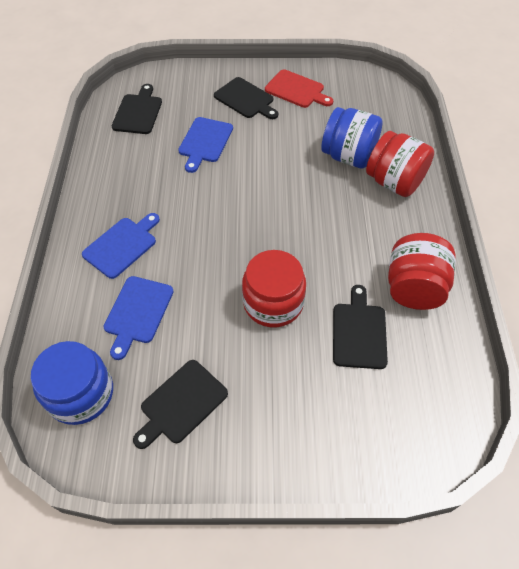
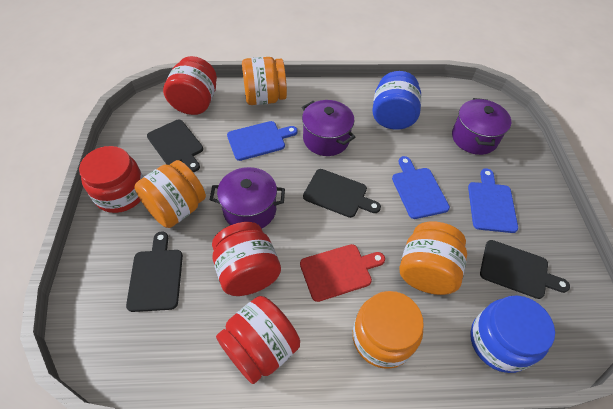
orange jar: 0 -> 4
purple pot: 0 -> 3
red jar: 3 -> 4

